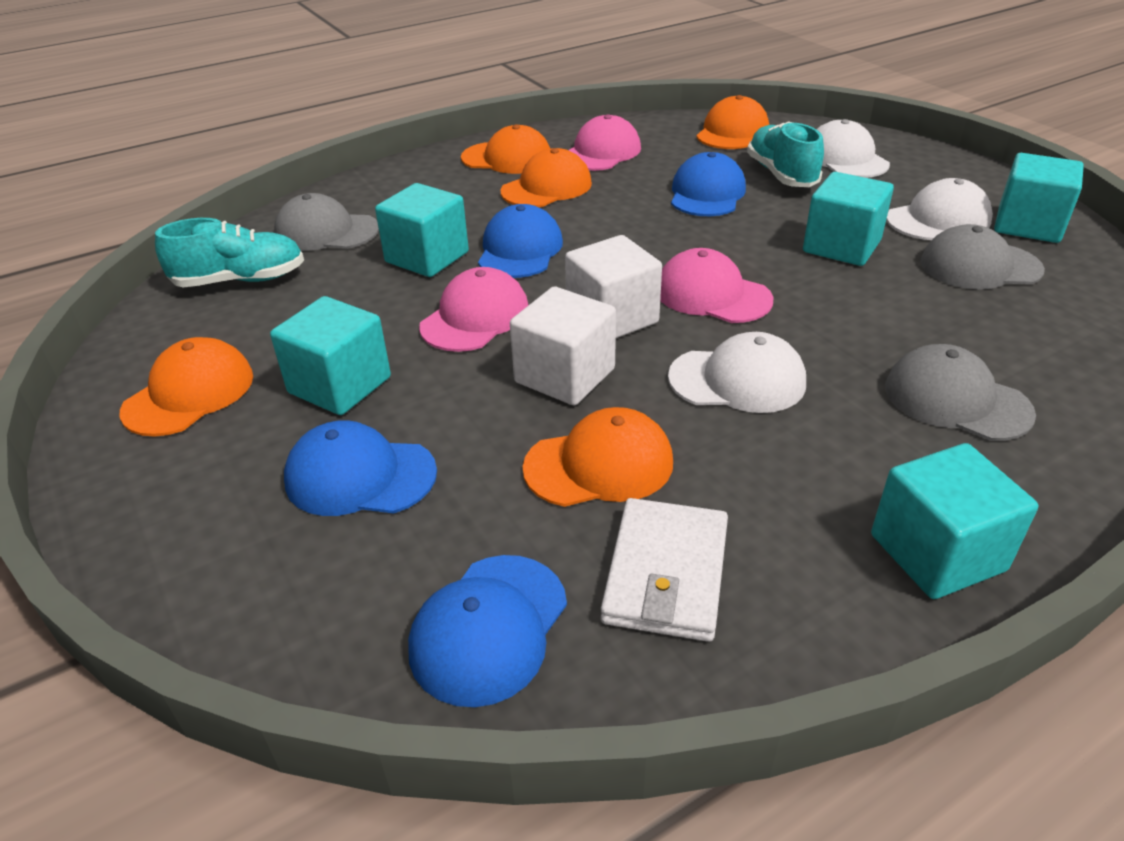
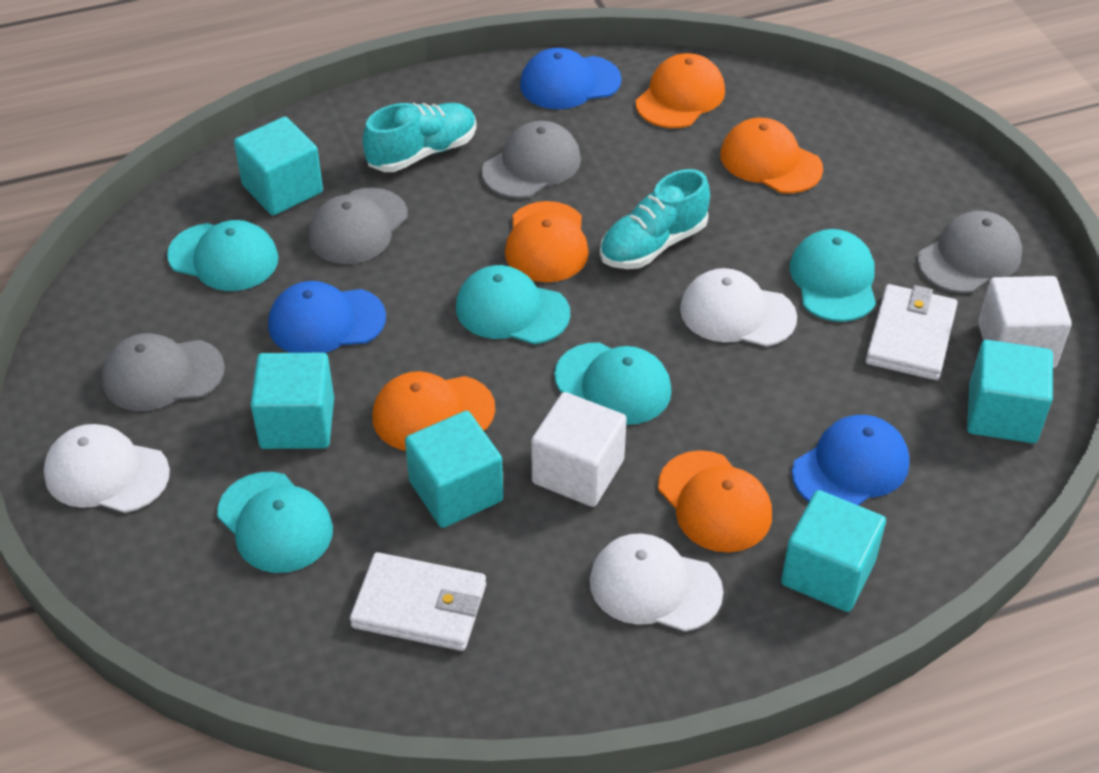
blue cap: 4 -> 3
grey cap: 3 -> 4
pink cap: 3 -> 0
turquoise cap: 0 -> 5
white wallet: 1 -> 2

